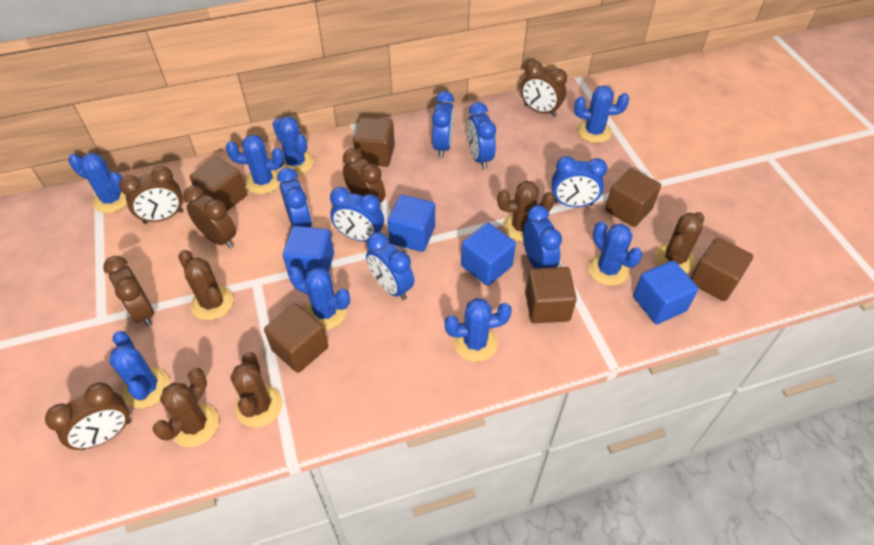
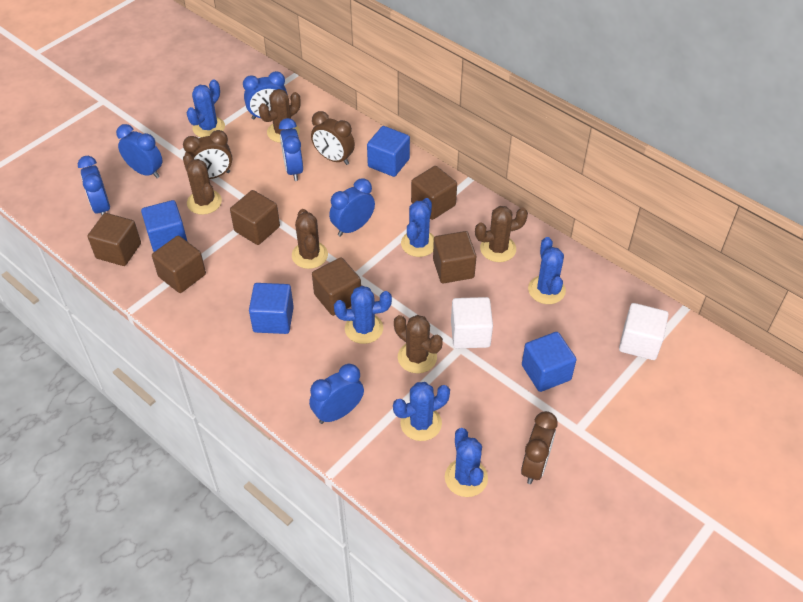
blue cactus: 8 -> 6
blue clock: 7 -> 6
brown clock: 6 -> 3
white cube: 0 -> 2

